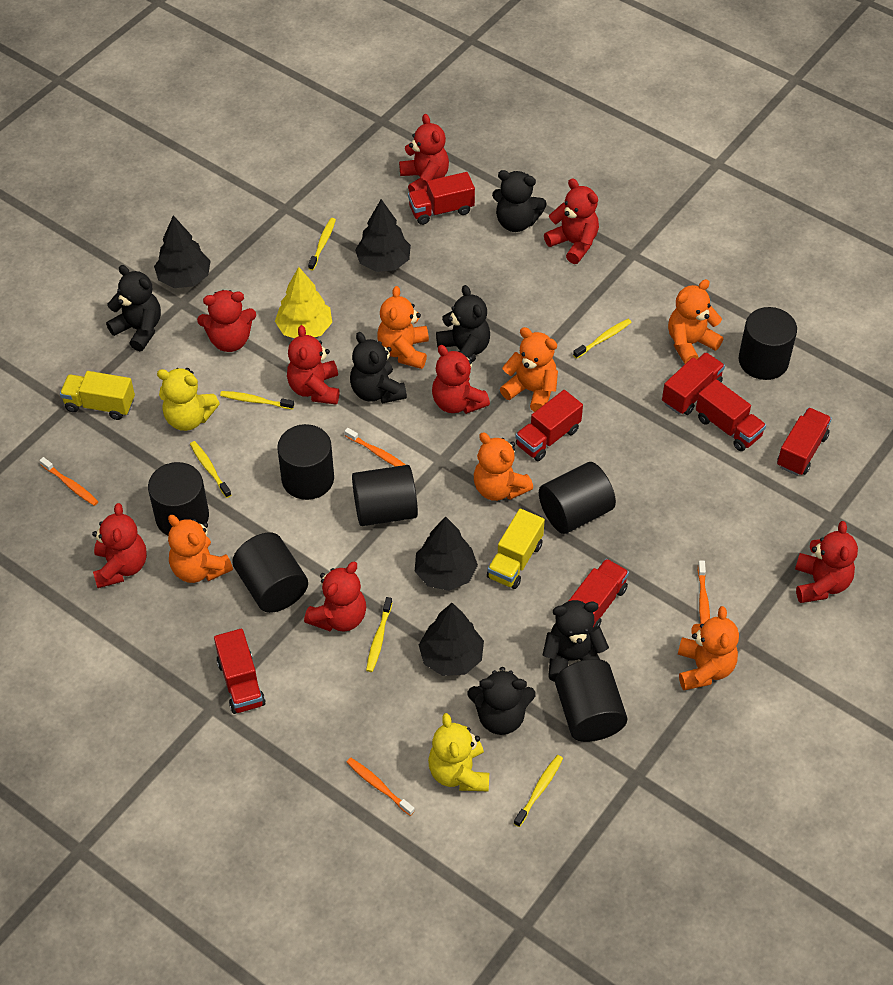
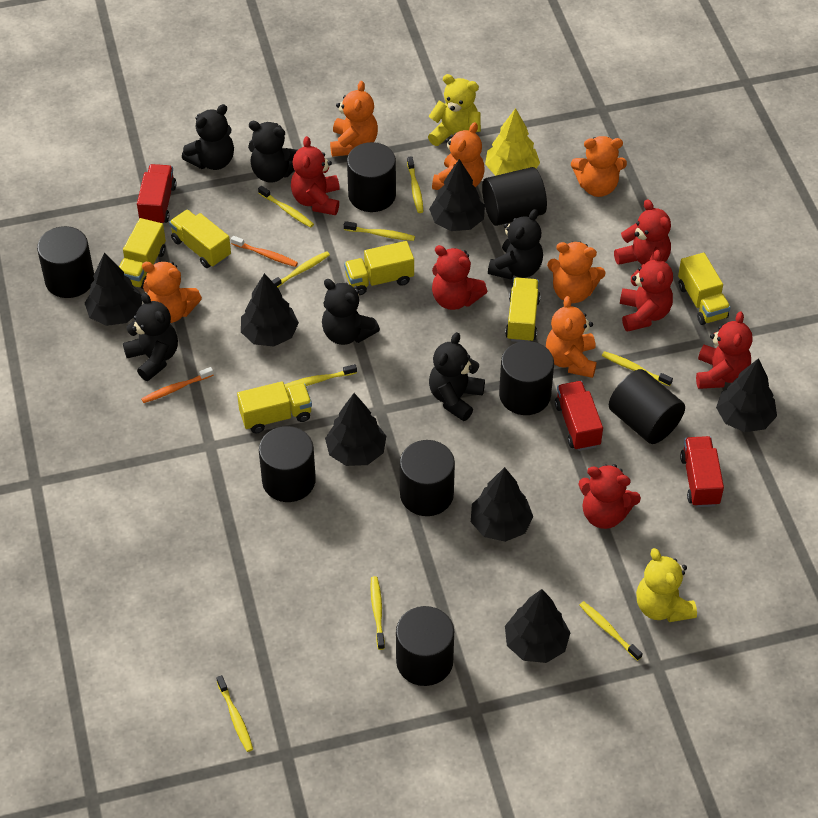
black cylinder: 7 -> 8
black tree: 4 -> 7
orange toothbrush: 4 -> 2
red teddy bear: 8 -> 6
red truck: 7 -> 3
yellow toothbrush: 6 -> 9
yellow truck: 2 -> 6

